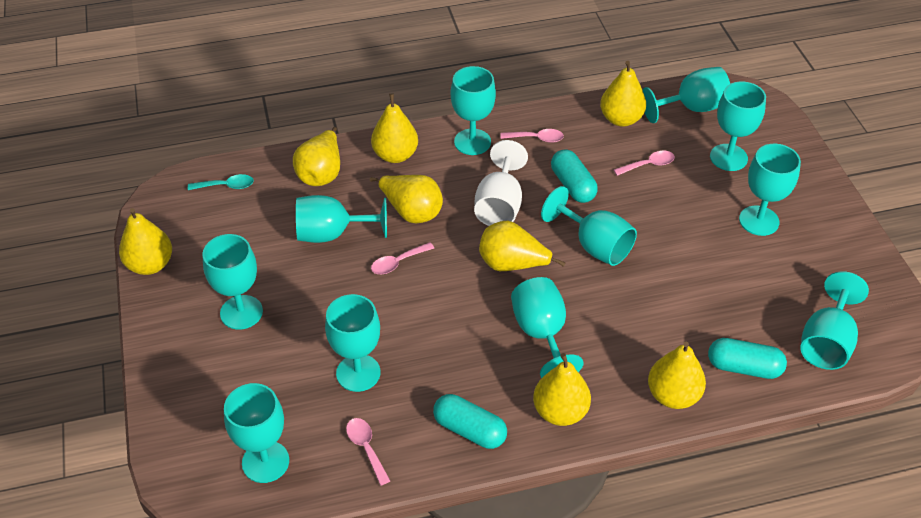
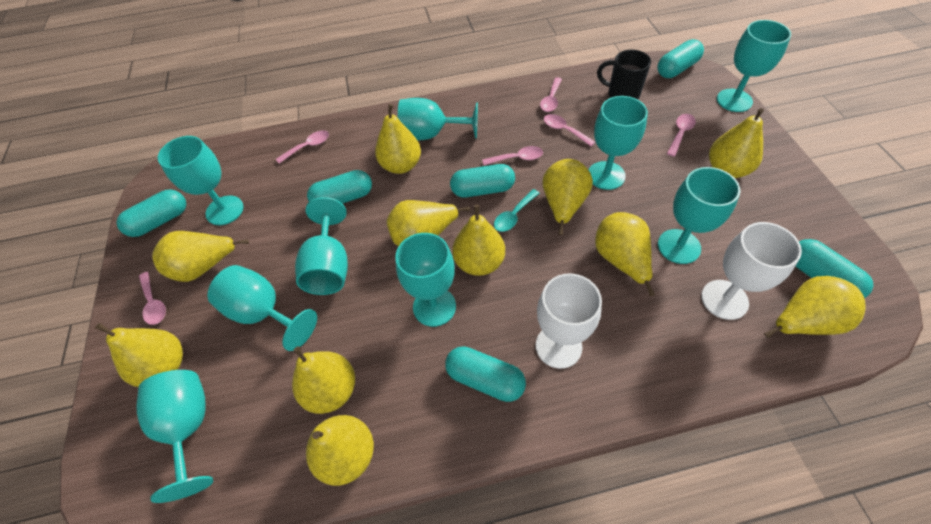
black mug: 0 -> 1
pink spoon: 4 -> 6
turquoise capsule: 3 -> 6
turquoise goblet: 11 -> 9
white goblet: 1 -> 2
yellow pear: 8 -> 11

